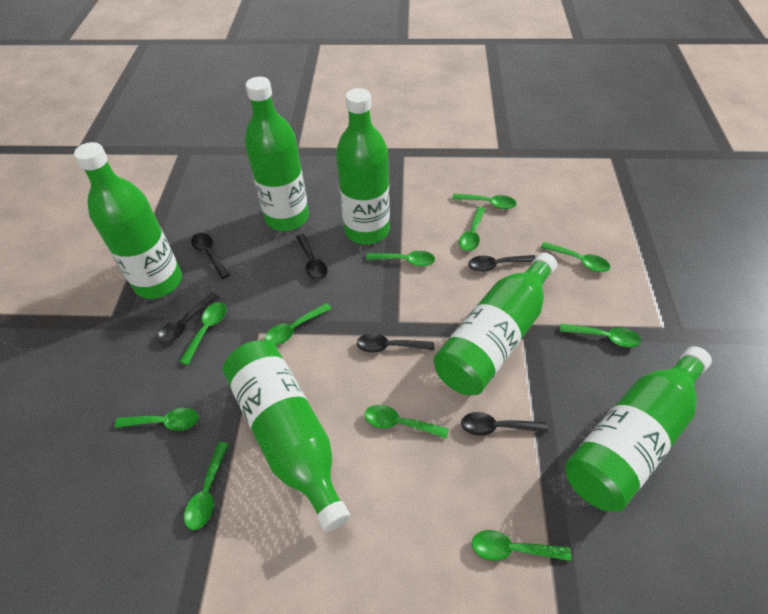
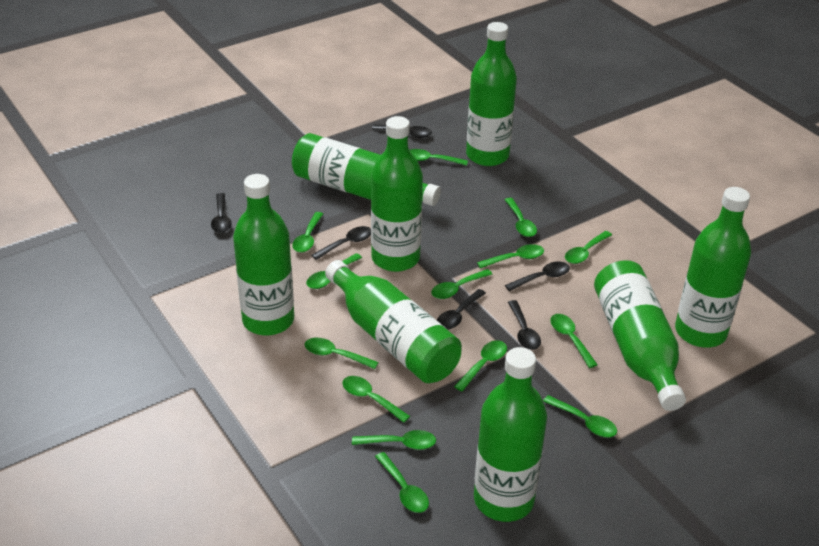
green bottle: 6 -> 8
green spoon: 11 -> 14

